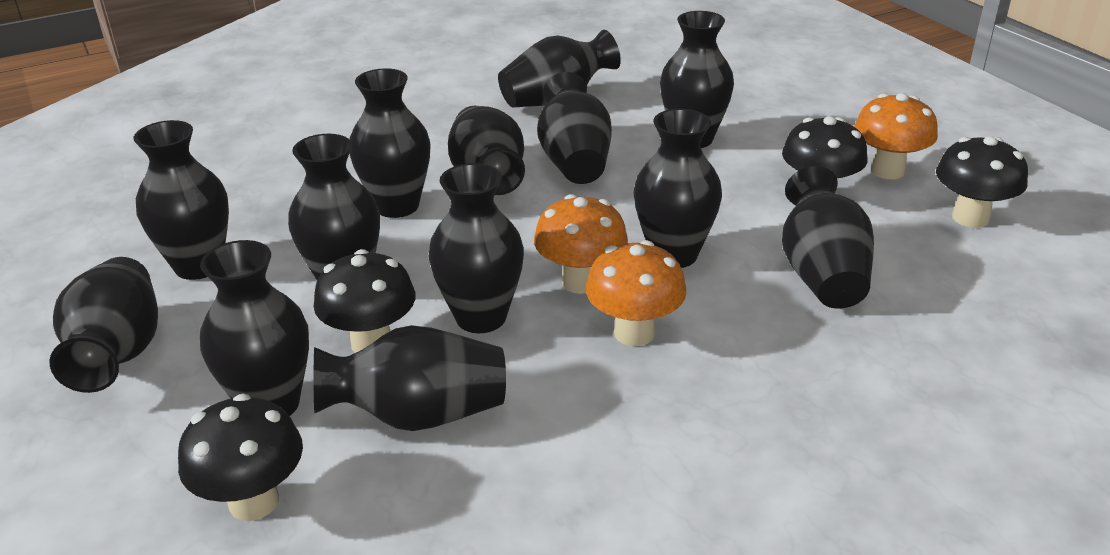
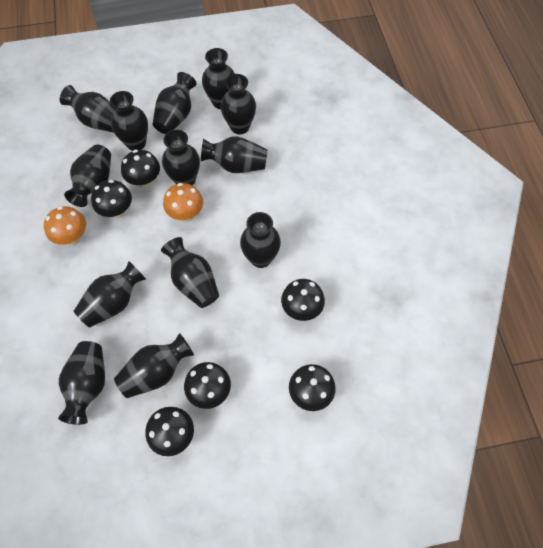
black mushroom: 4 -> 6
orange mushroom: 3 -> 2

